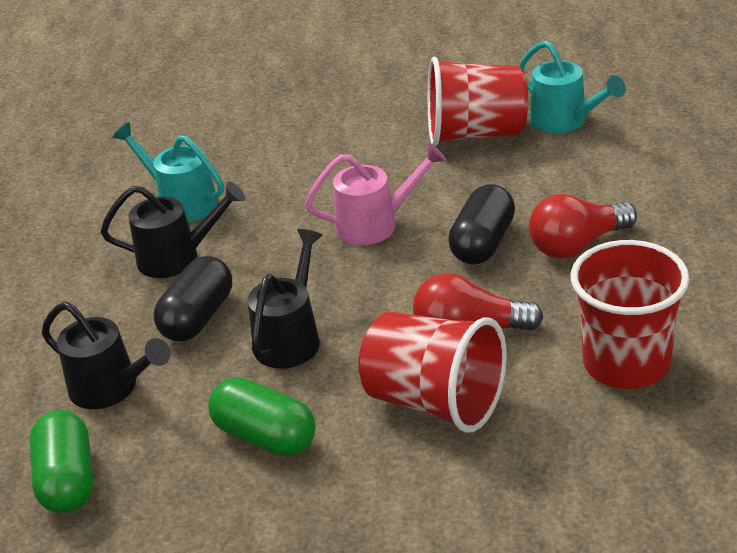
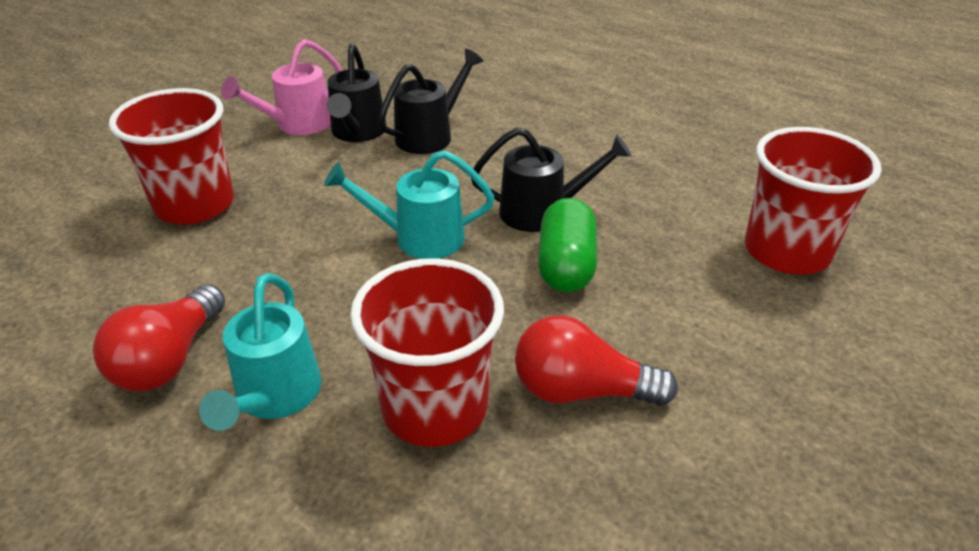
black capsule: 2 -> 0
green capsule: 2 -> 1

